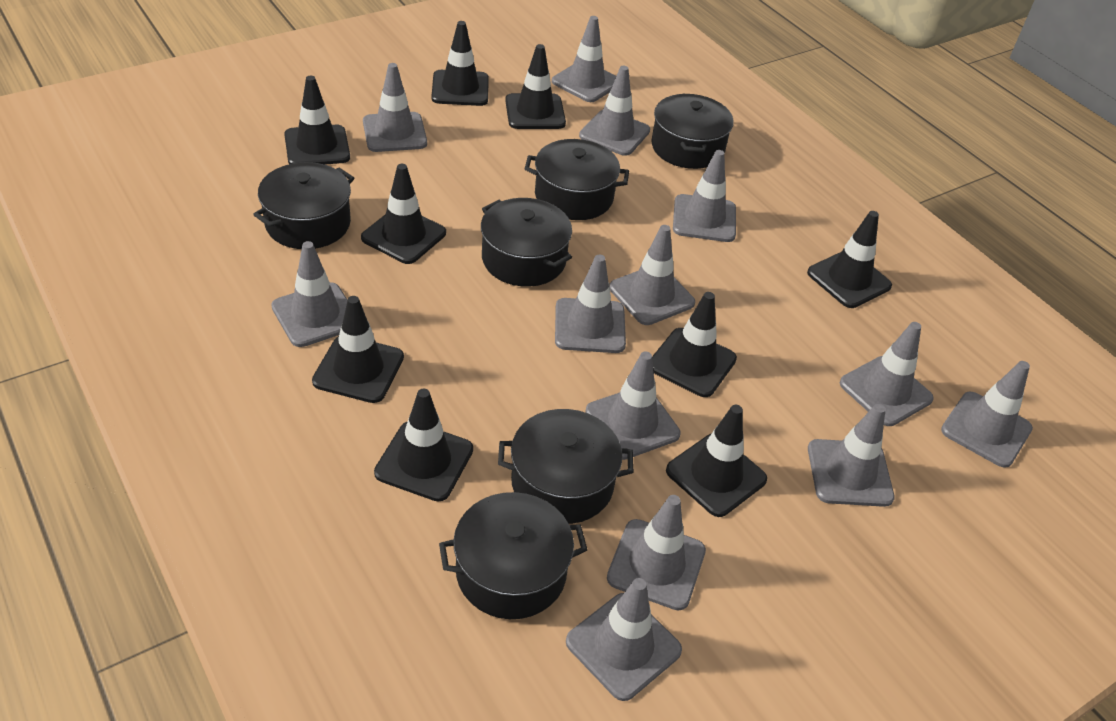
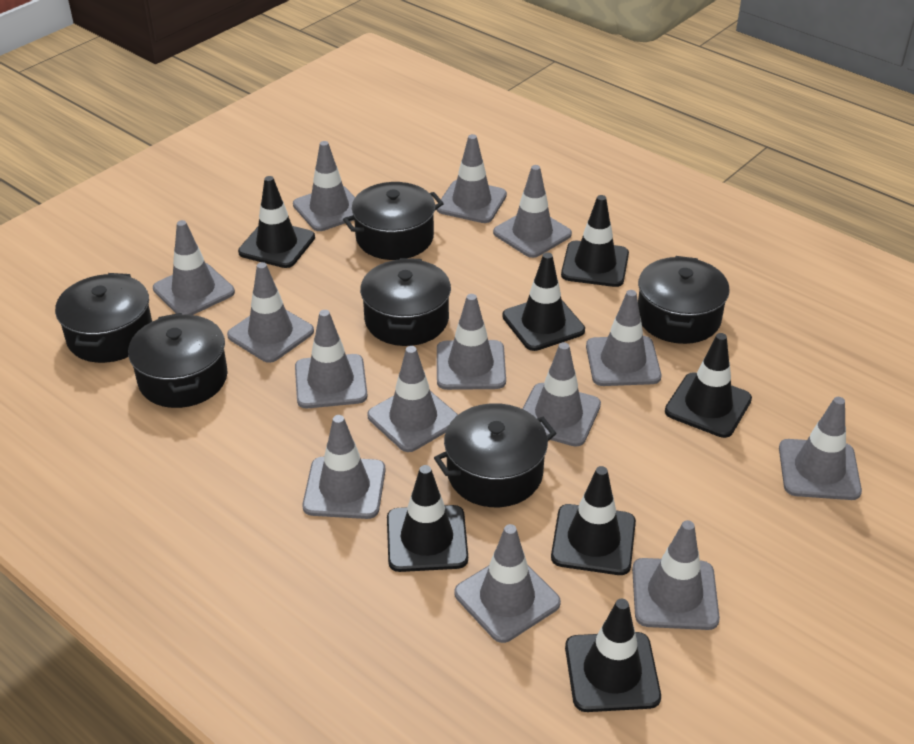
black traffic cone: 9 -> 7
grey traffic cone: 13 -> 14

